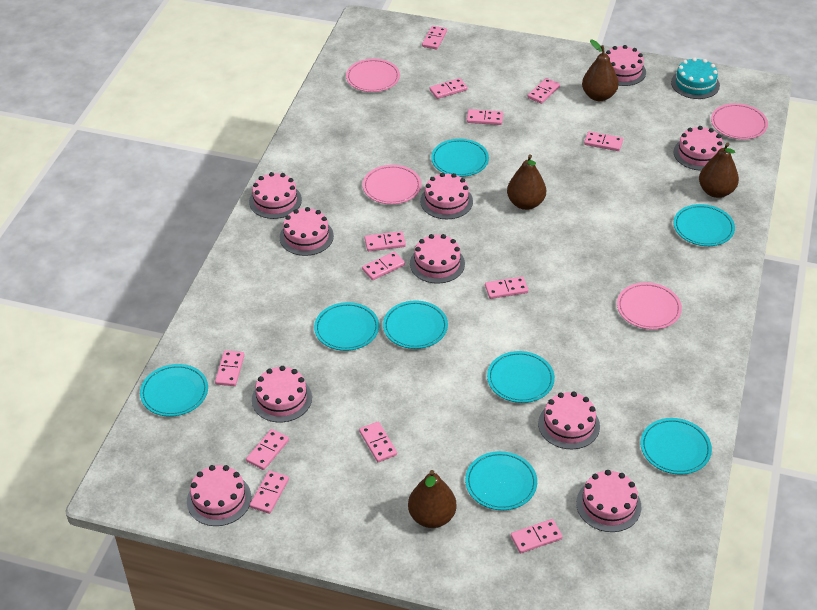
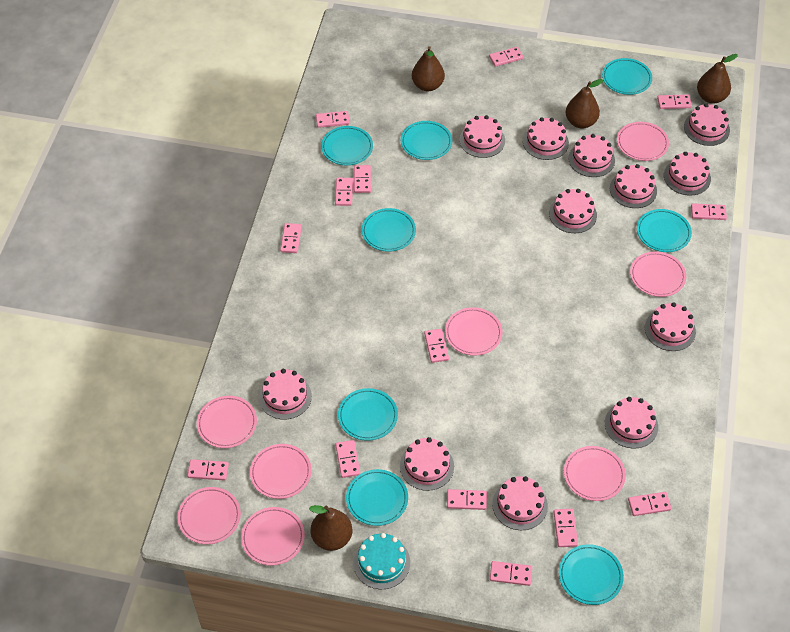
pink cake: 10 -> 12
pink domino: 13 -> 14
pink plate: 4 -> 8

